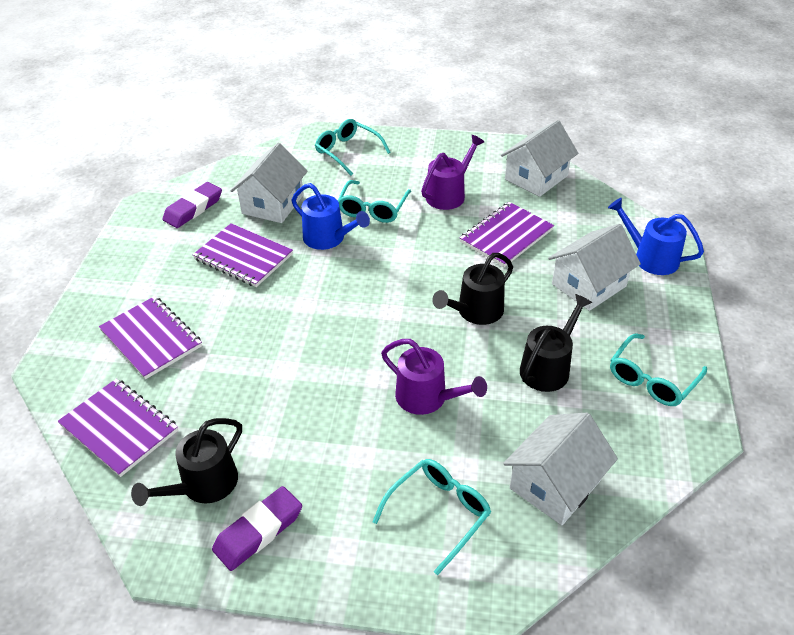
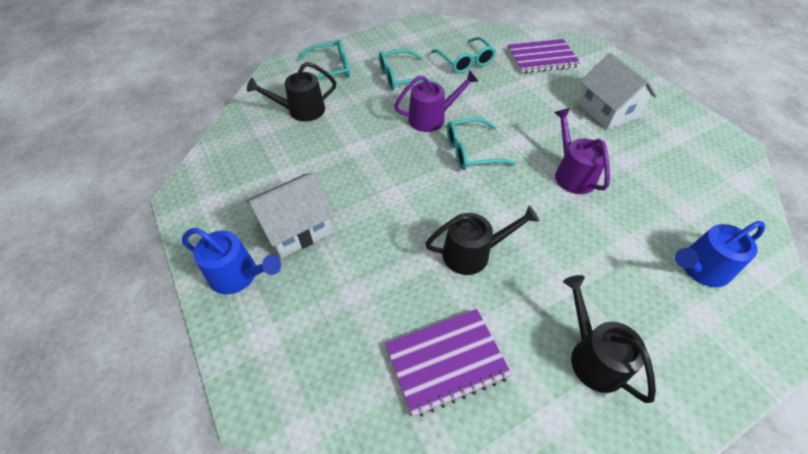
purple eraser: 2 -> 0
purple notebook: 4 -> 2
white house: 4 -> 2

